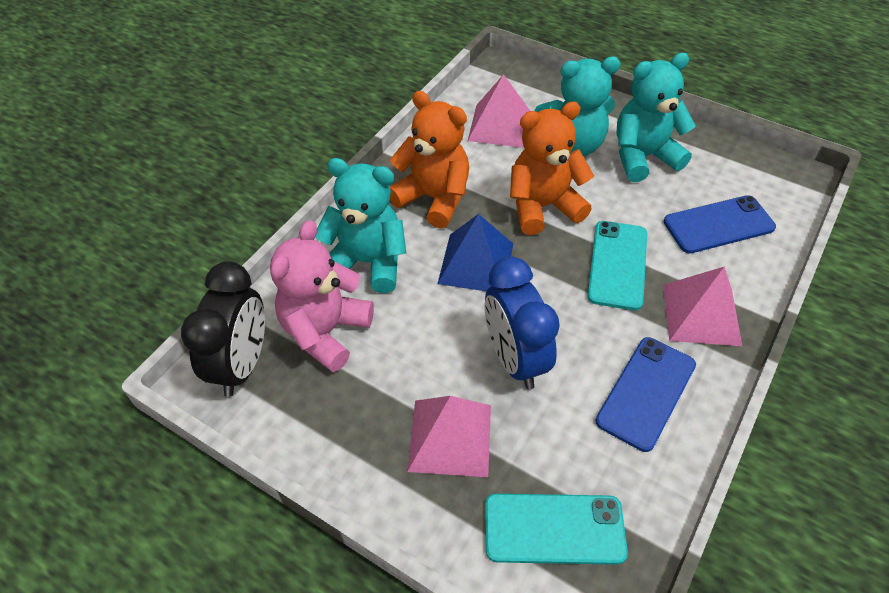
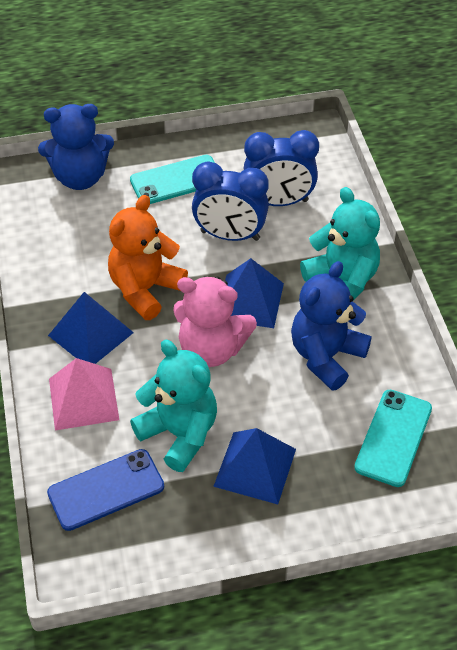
black clock: 1 -> 0
blue clock: 1 -> 2
blue phone: 2 -> 1
blue pyramid: 1 -> 3
blue teddy bear: 0 -> 2
orange teddy bear: 2 -> 1
pink pyramid: 3 -> 1
turquoise teddy bear: 3 -> 2

